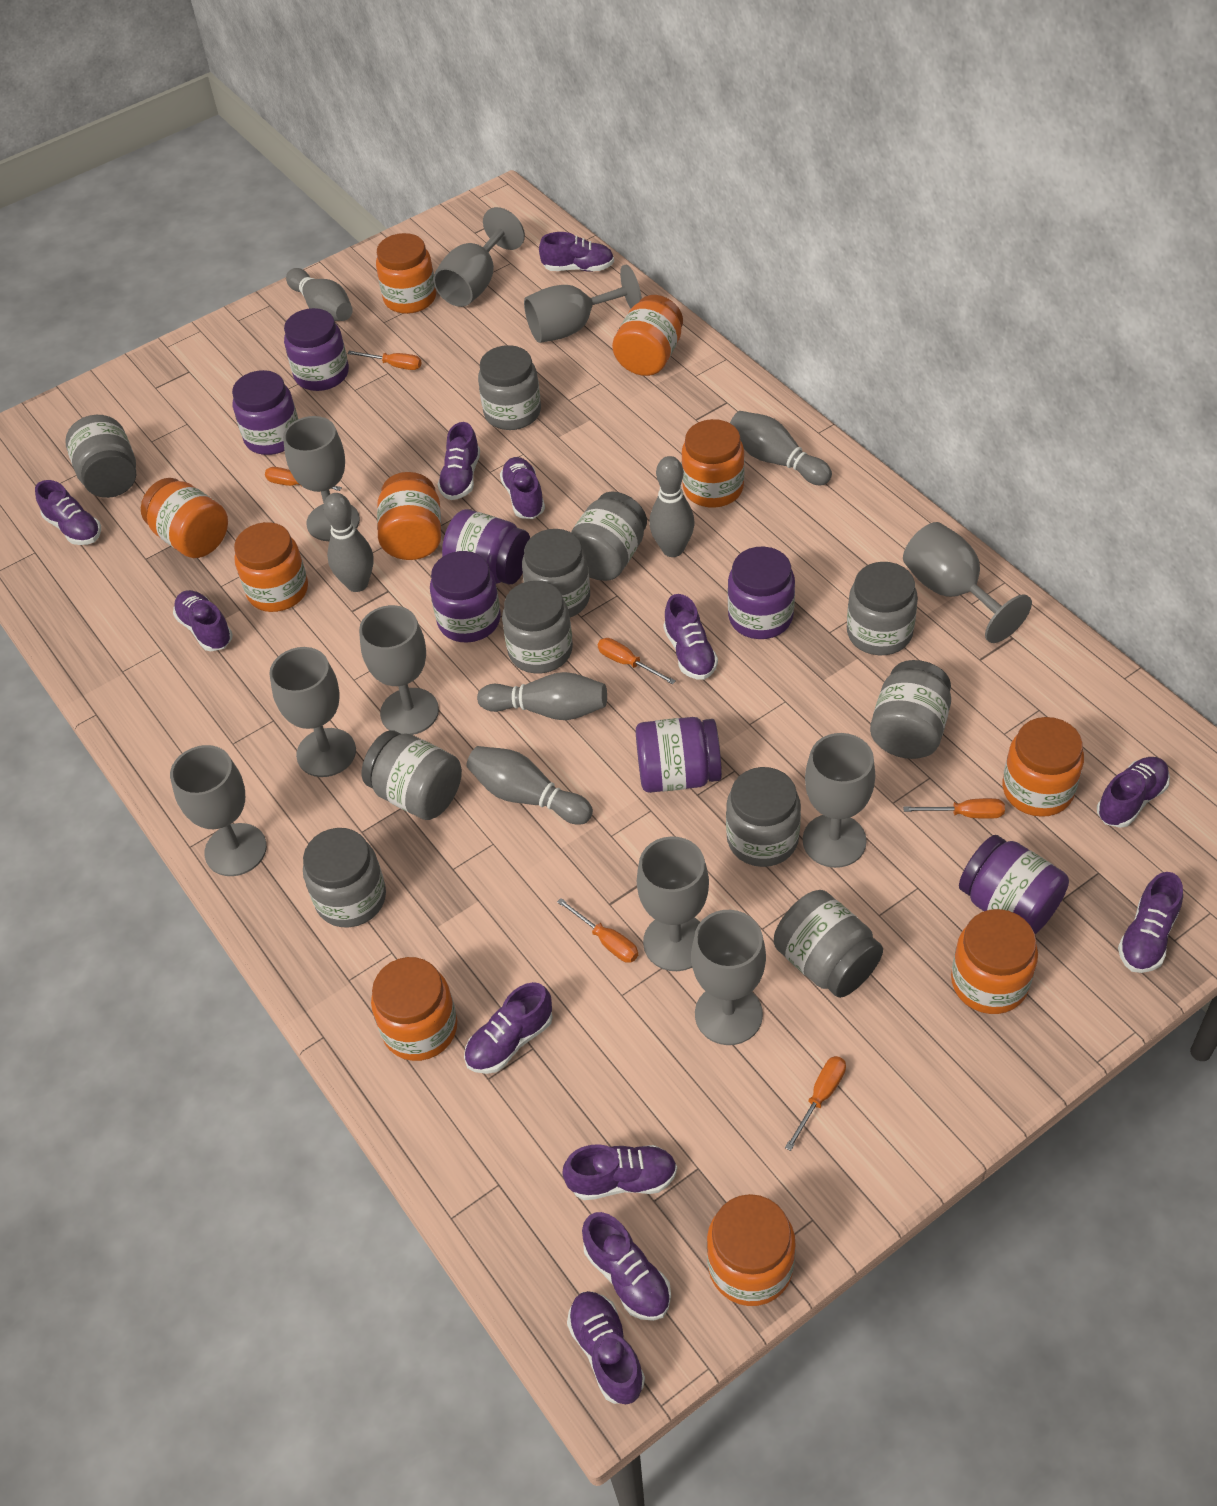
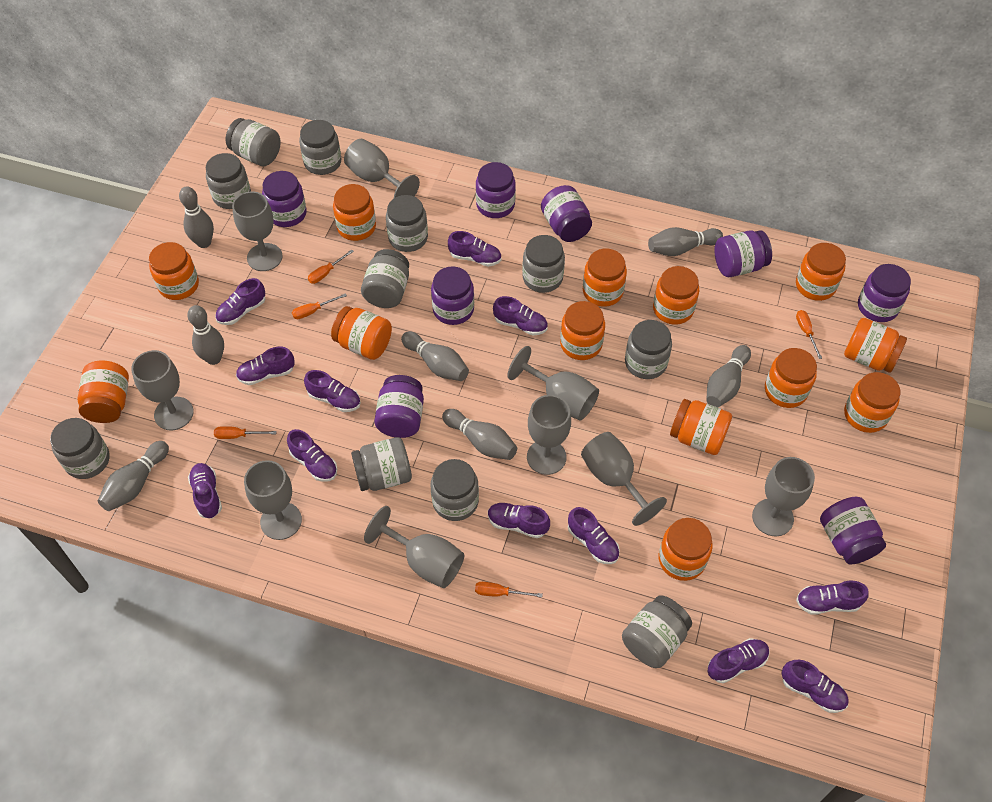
grey bowling pin: 6 -> 7
grey goblet: 10 -> 9
orange jar: 10 -> 13
orange screwdriver: 6 -> 5
purple jar: 7 -> 8

